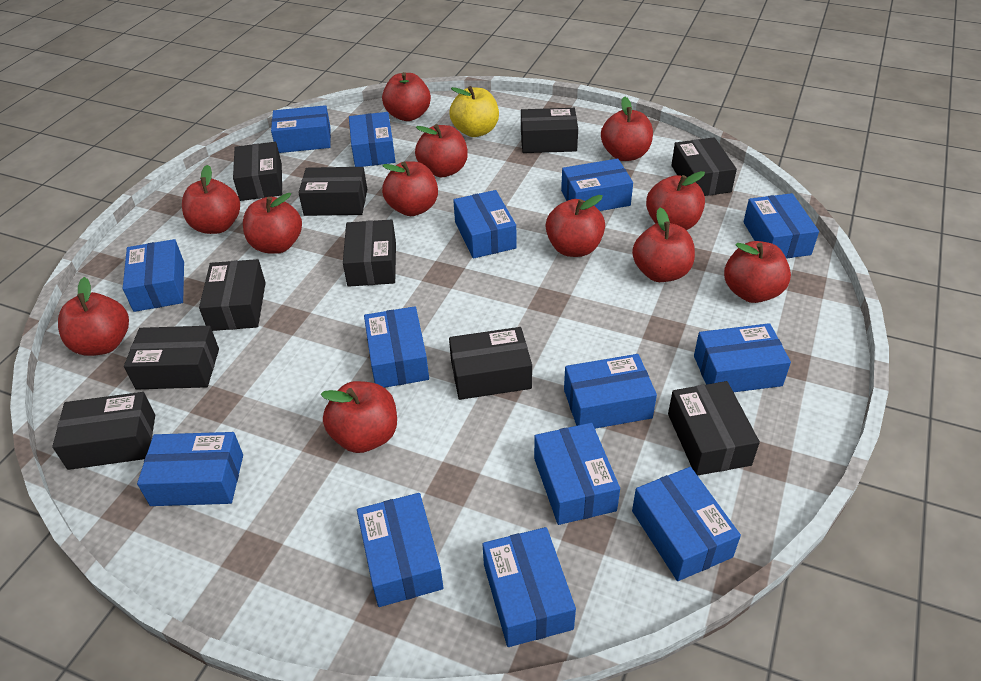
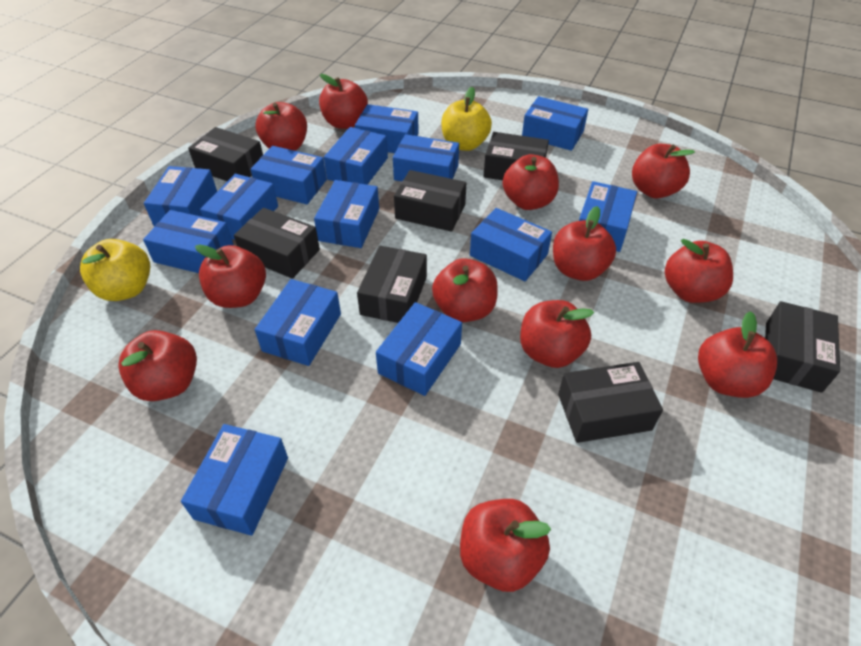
black box: 10 -> 7
yellow apple: 1 -> 2

